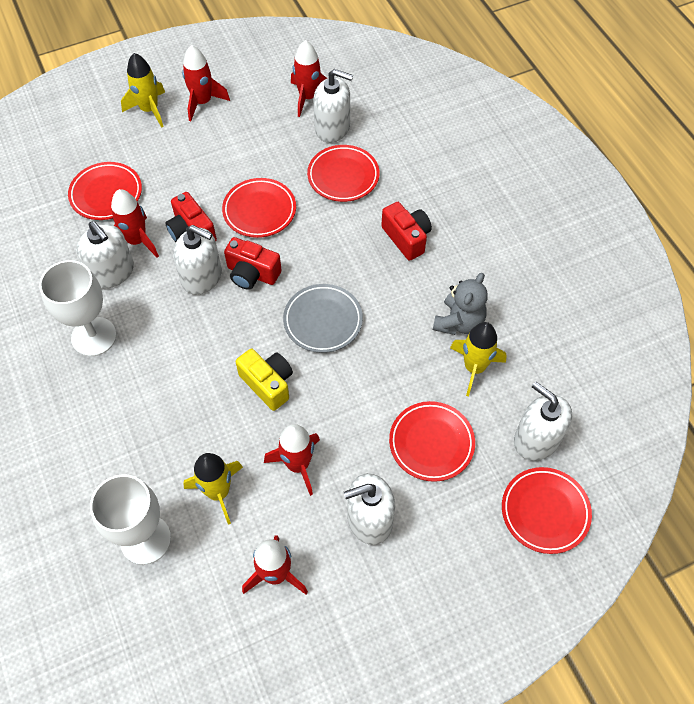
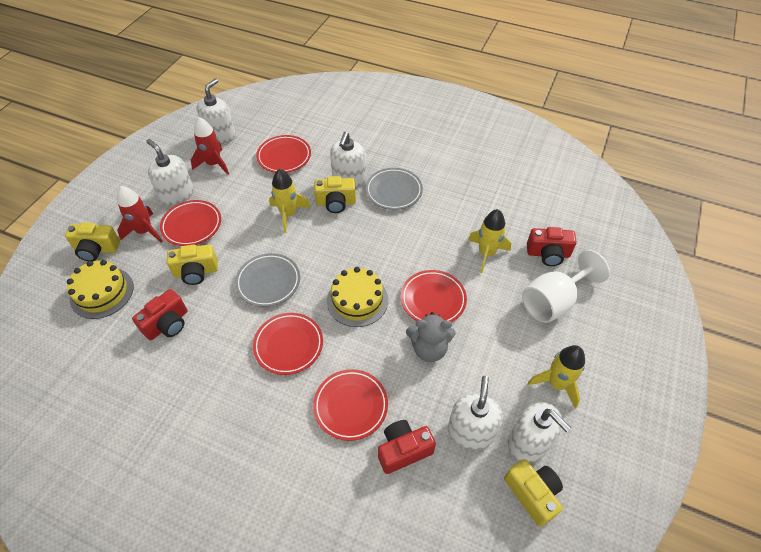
grey plate: 1 -> 2
red rocket: 5 -> 2
white goblet: 2 -> 1
yellow cake: 0 -> 2
yellow camera: 1 -> 4

